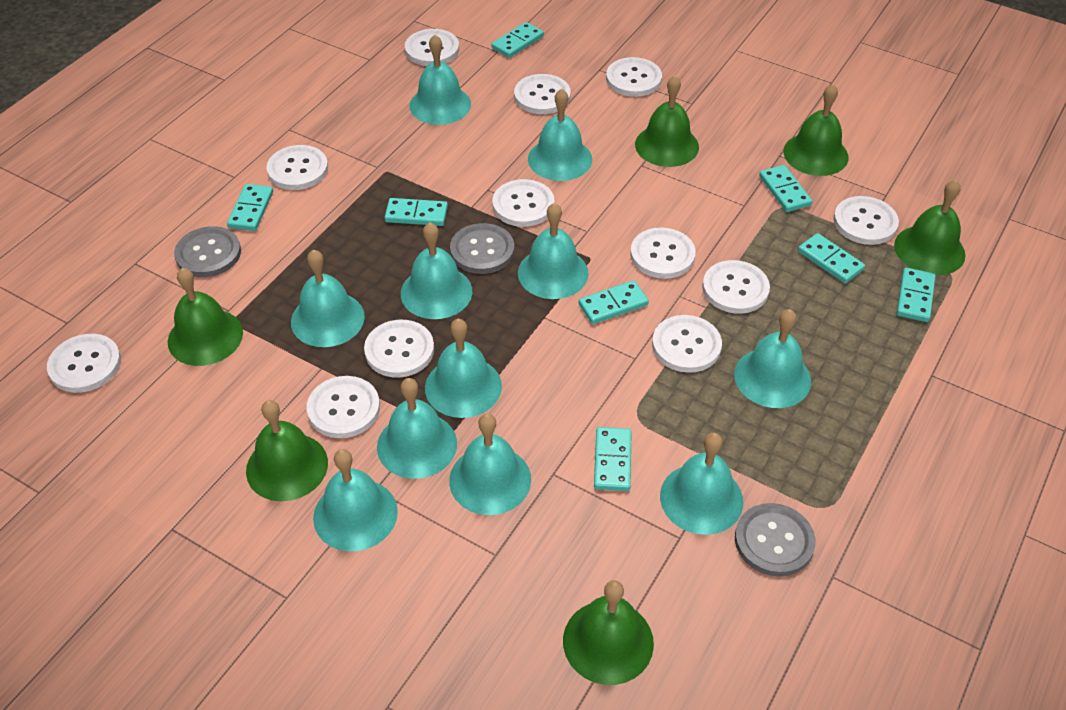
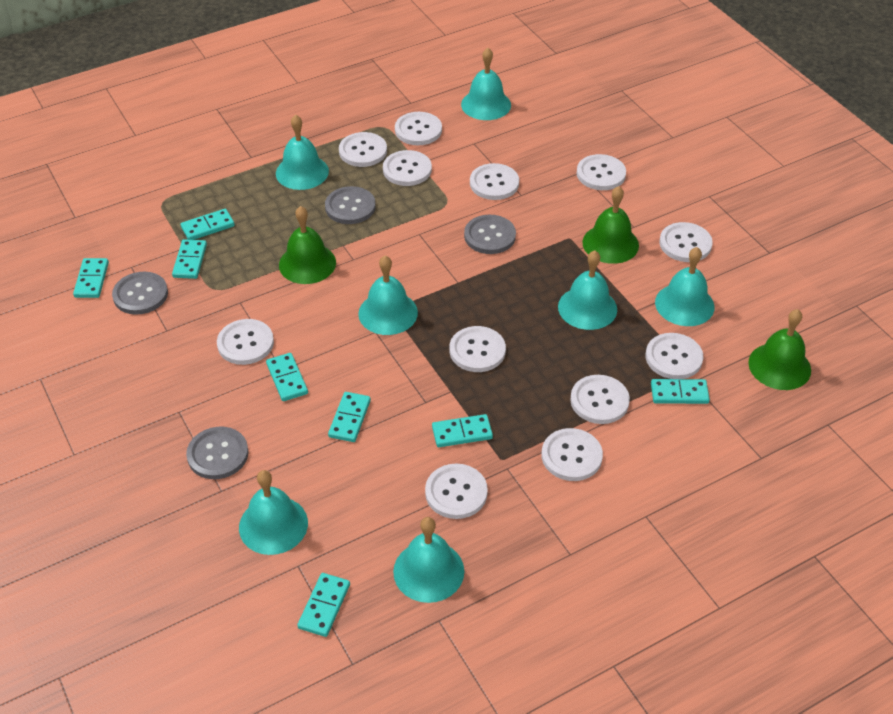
green bell: 6 -> 3
grey button: 3 -> 4
turquoise bell: 11 -> 7

